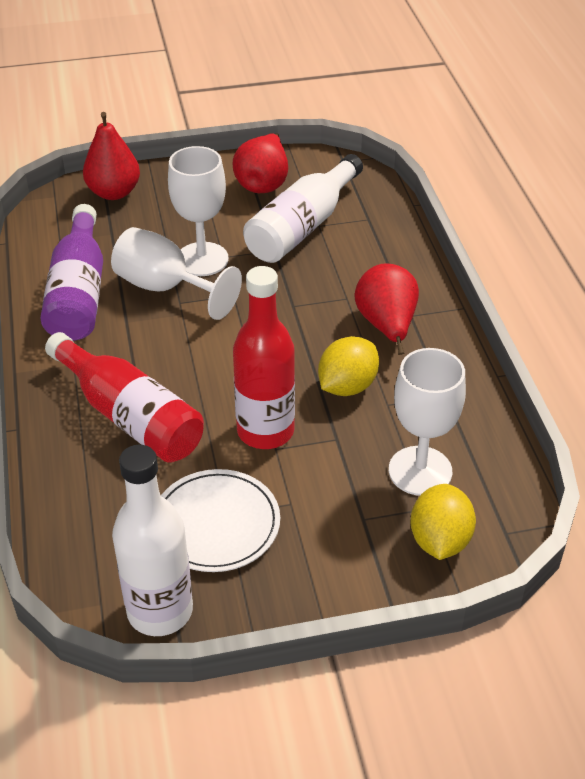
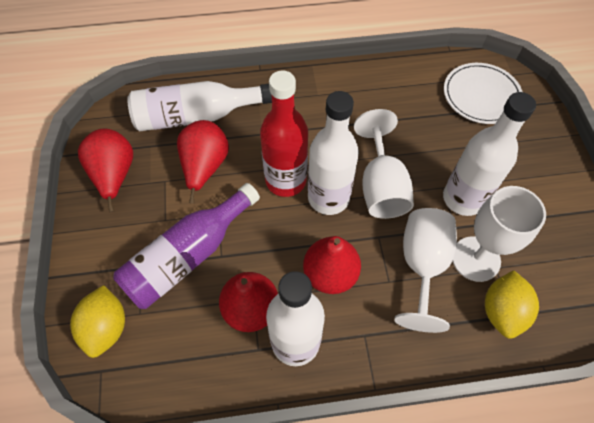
red bottle: 2 -> 1
red pear: 3 -> 4
white bottle: 2 -> 4

